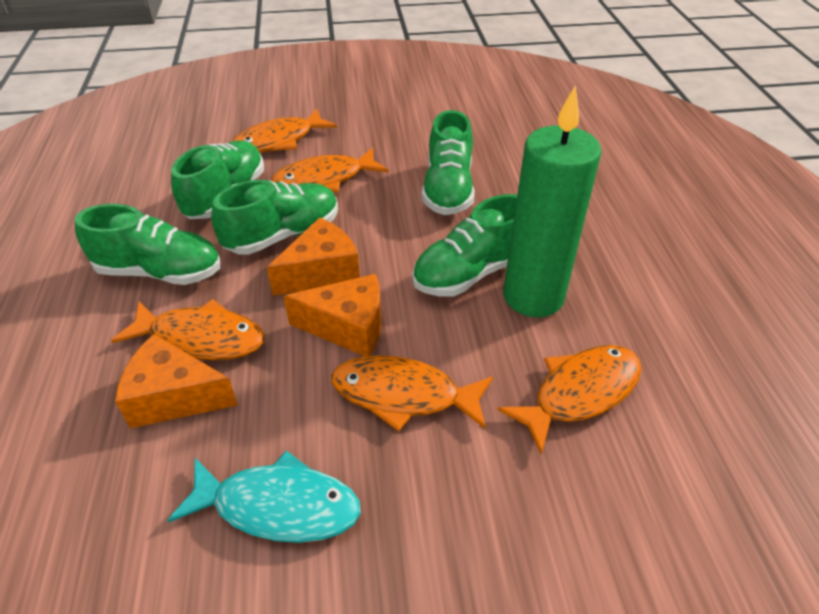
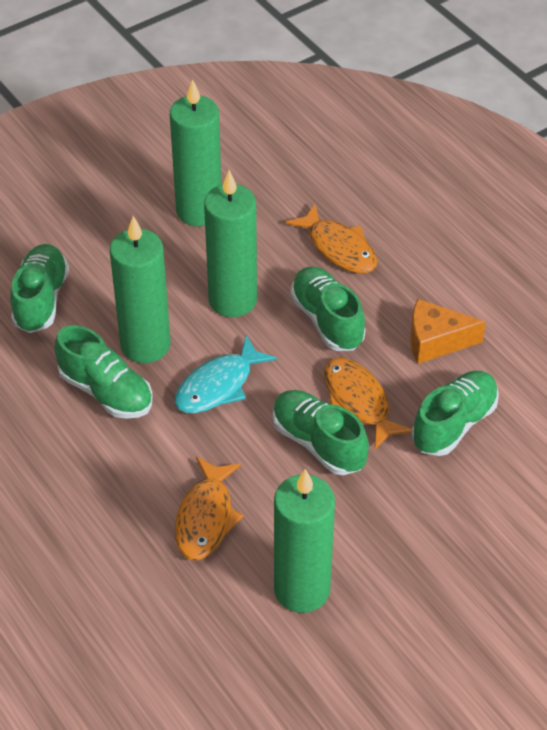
green candle: 1 -> 4
orange cheese: 3 -> 1
orange fish: 5 -> 3

